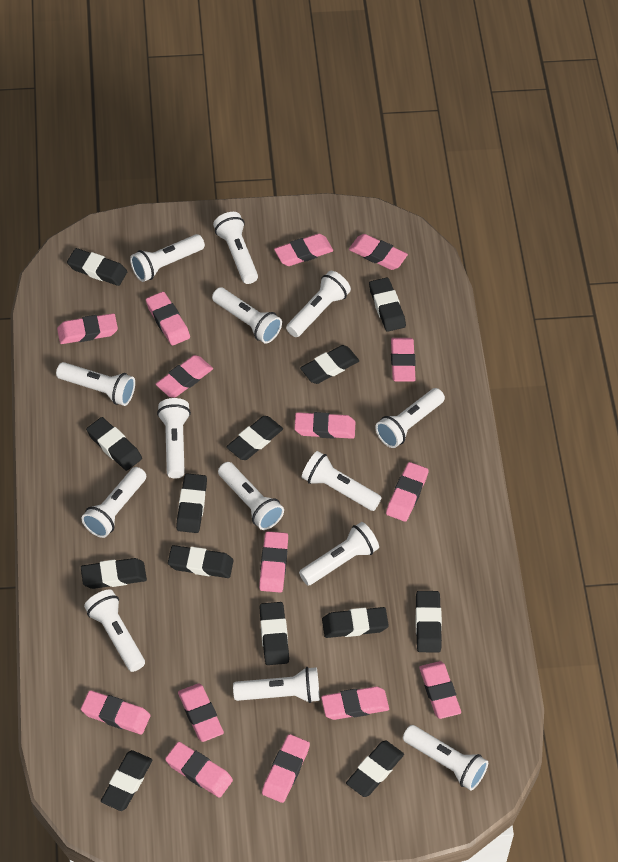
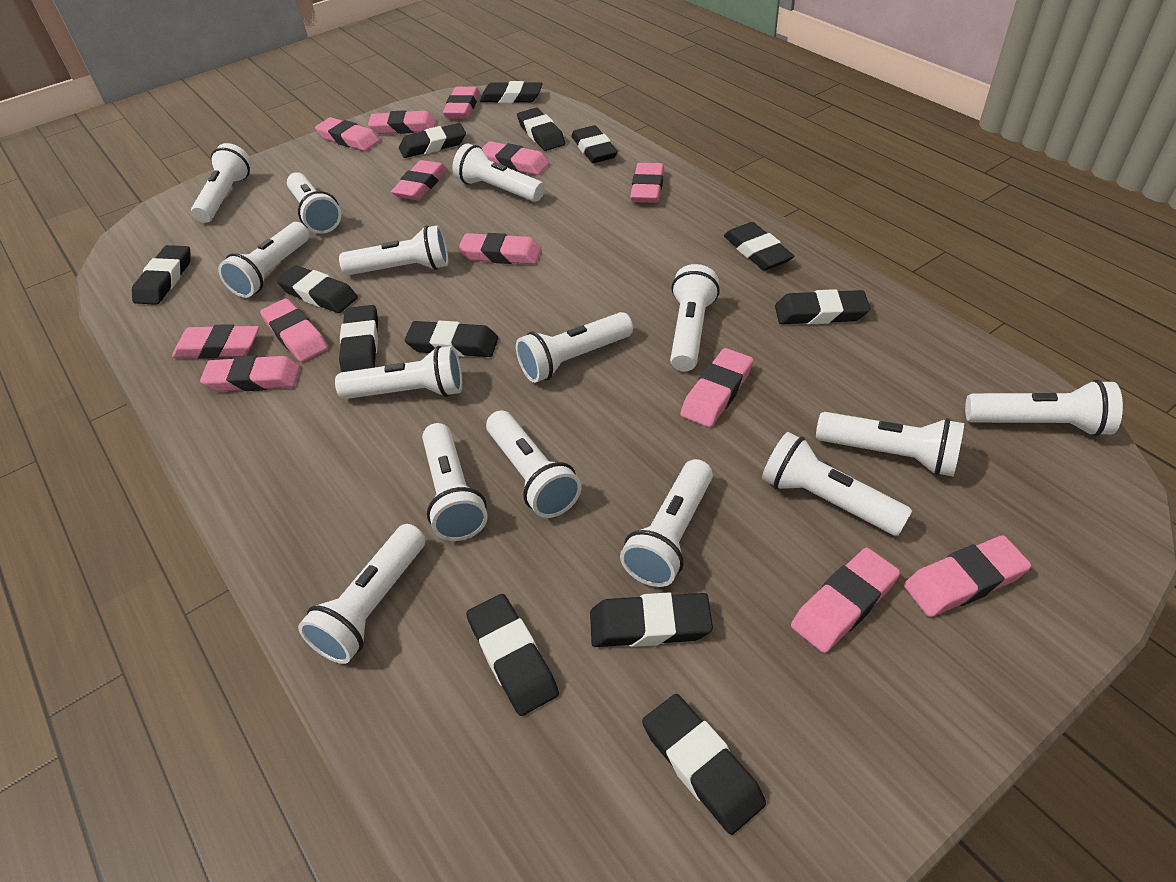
pink eraser: 15 -> 13
white flashlight: 14 -> 15

